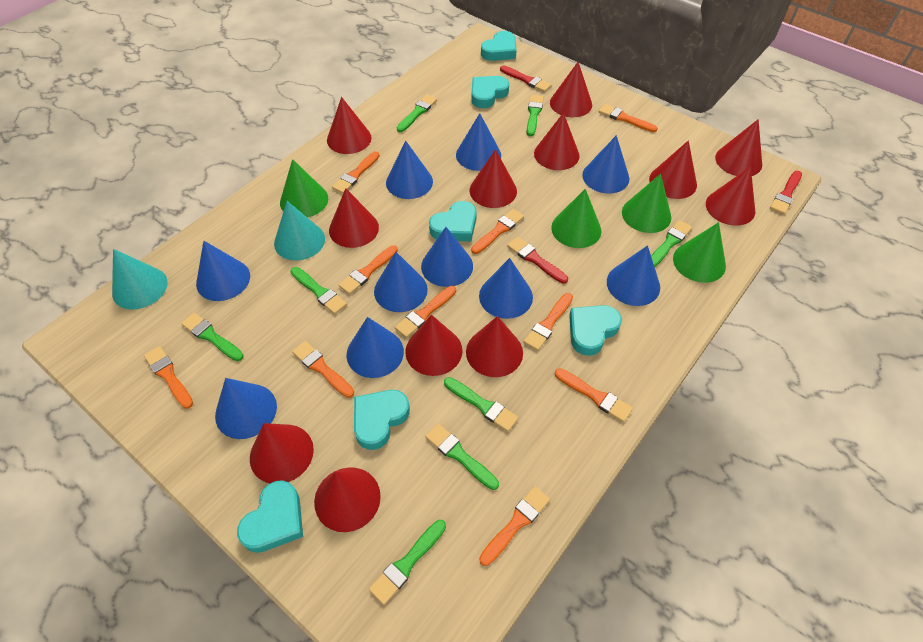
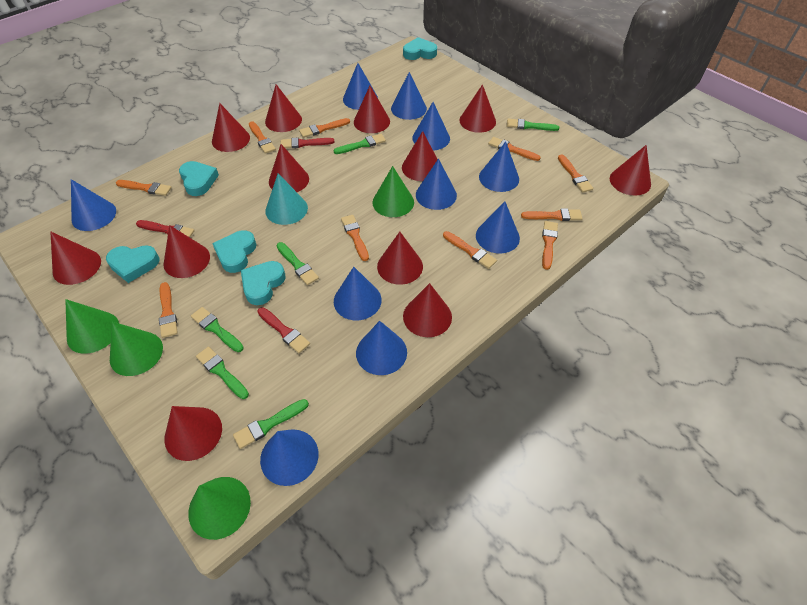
green brush: 8 -> 6
turquoise cone: 2 -> 1
turquoise heart: 6 -> 5

